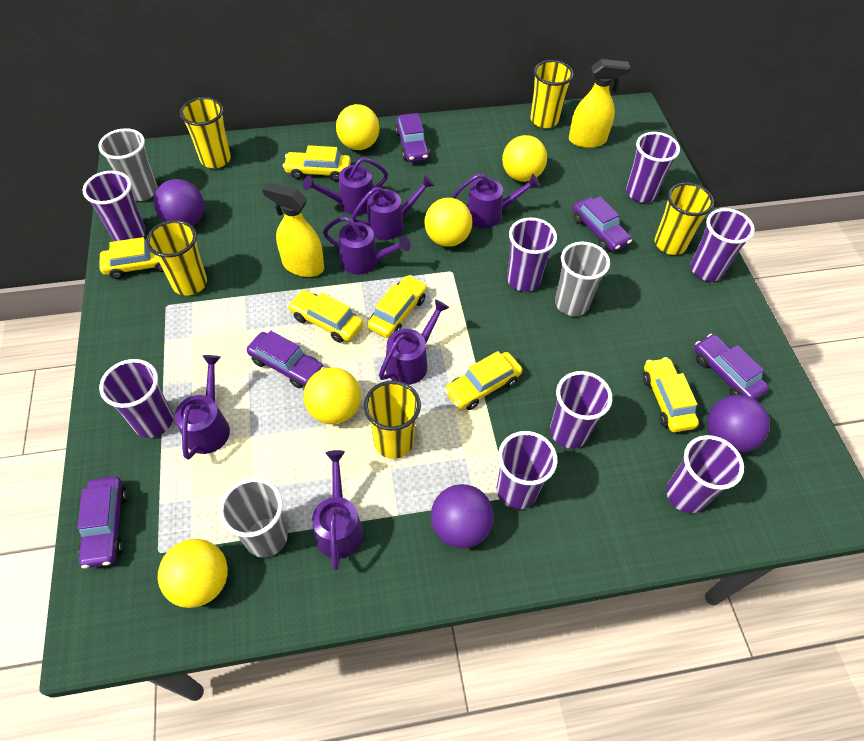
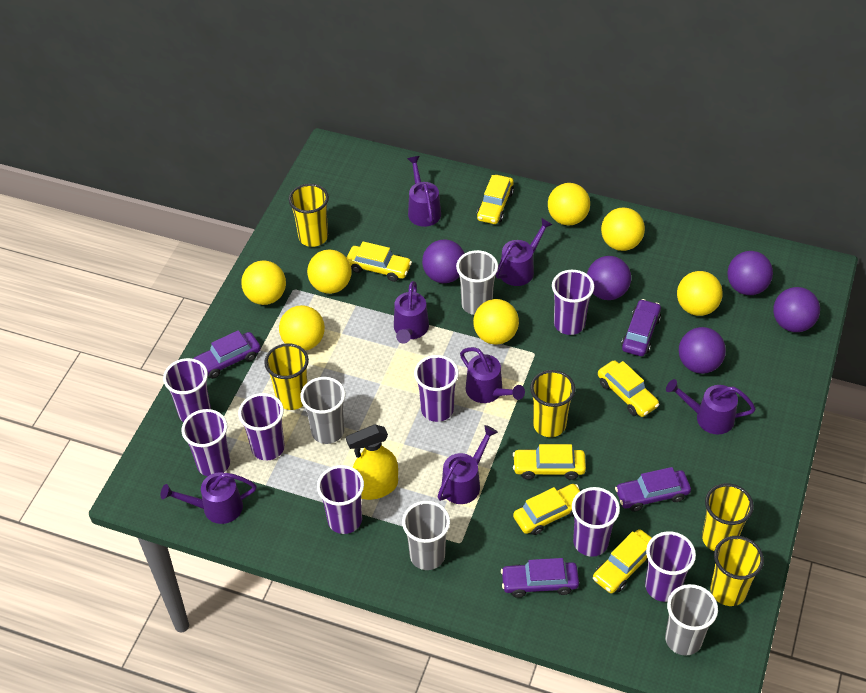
grey cup: 3 -> 4
purple ball: 3 -> 5
purple car: 5 -> 4
yellow ball: 5 -> 7
yellow spray bottle: 2 -> 1

